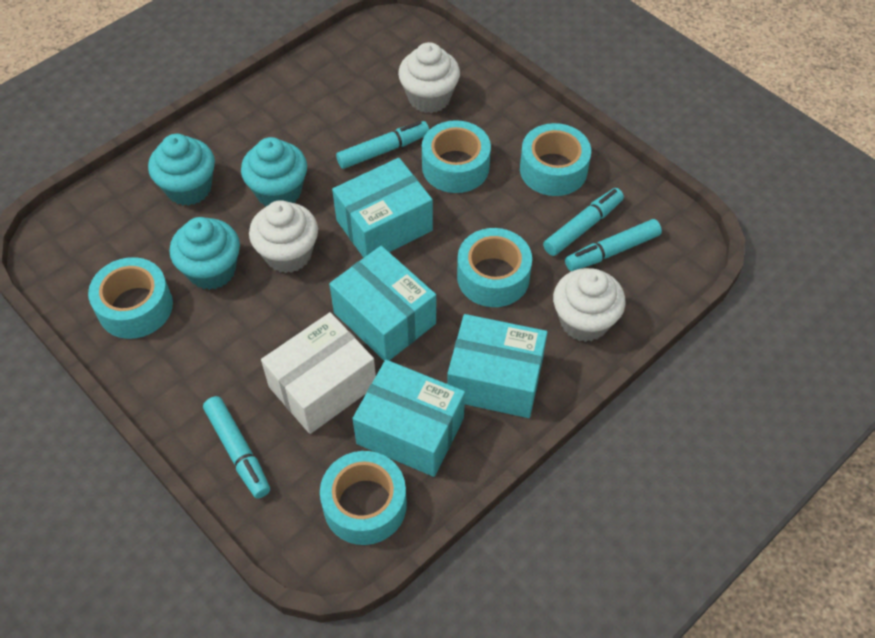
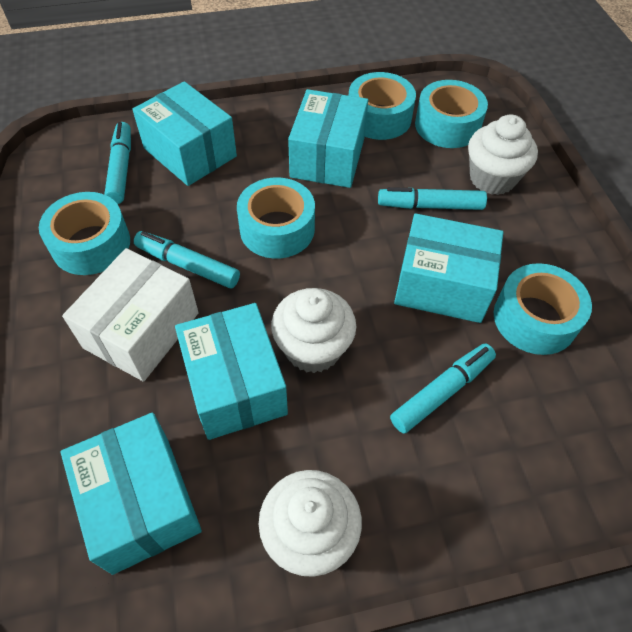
turquoise box: 4 -> 5
turquoise cupcake: 3 -> 0

